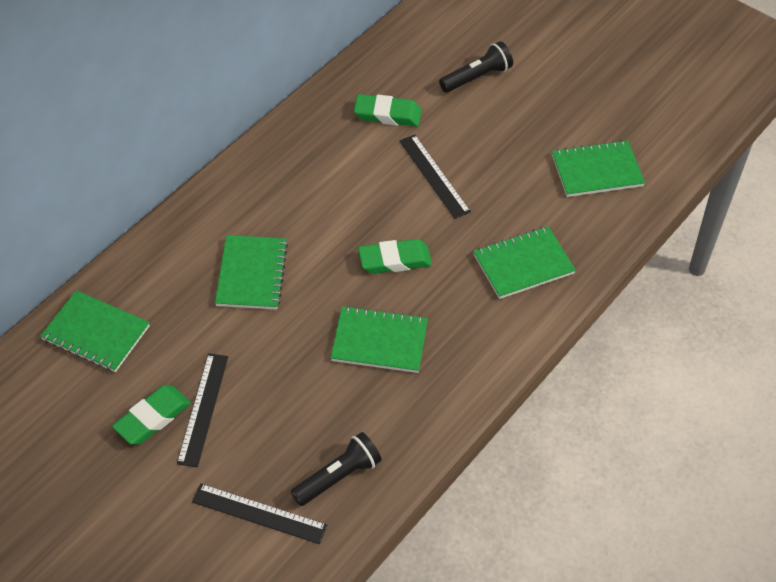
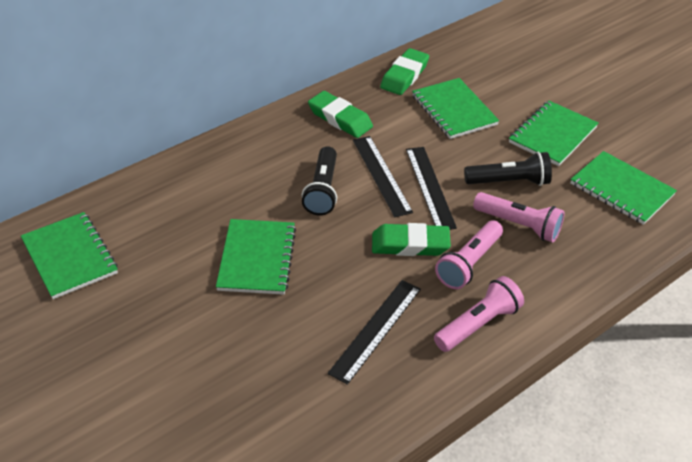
pink flashlight: 0 -> 3

